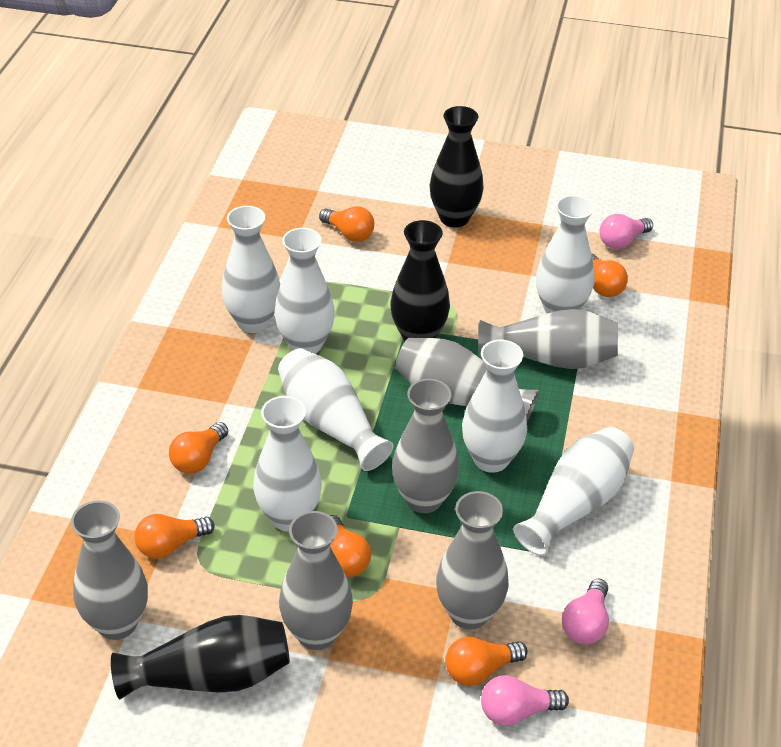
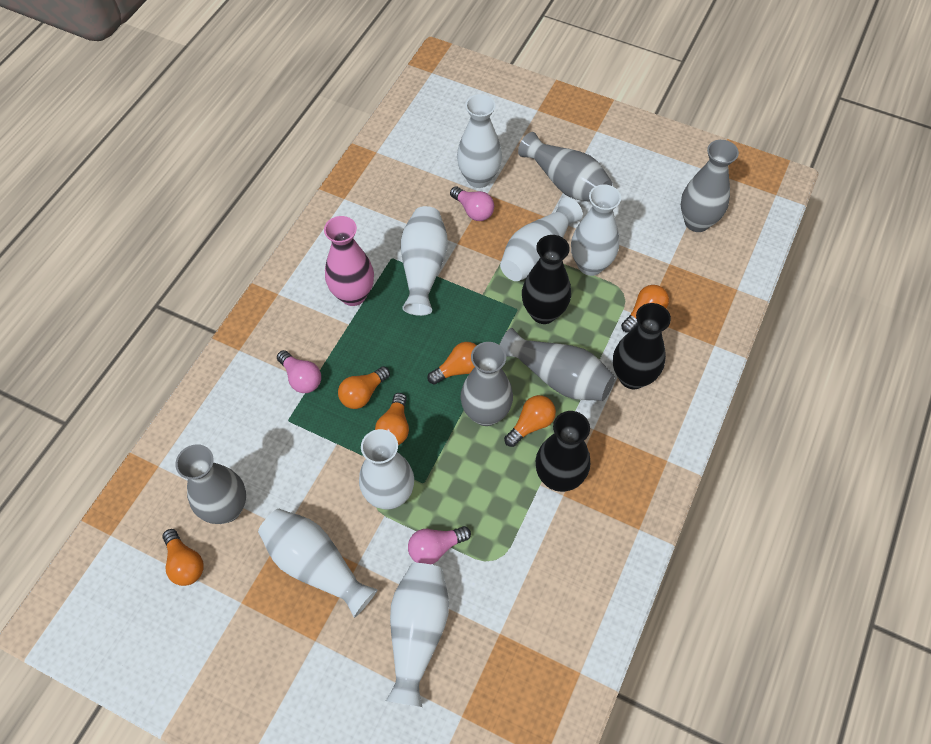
grey vase: 6 -> 5
pink vase: 0 -> 1

